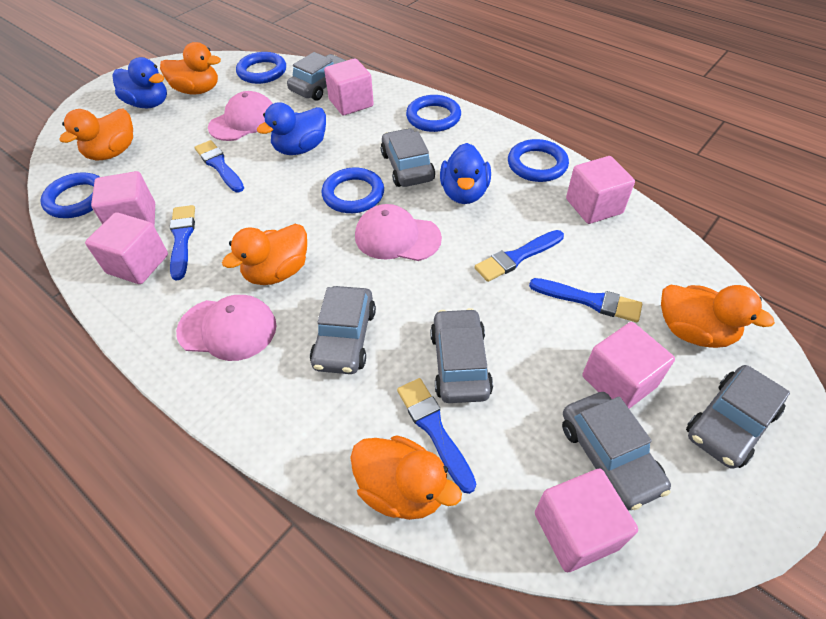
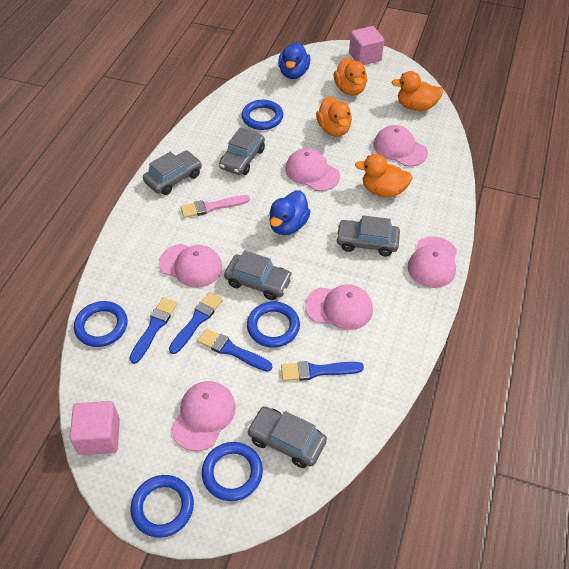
blue brush: 5 -> 4
blue duck: 3 -> 2
grey car: 6 -> 5
orange duck: 5 -> 4
pink brush: 0 -> 1
pink cap: 3 -> 6
pink cube: 6 -> 2

